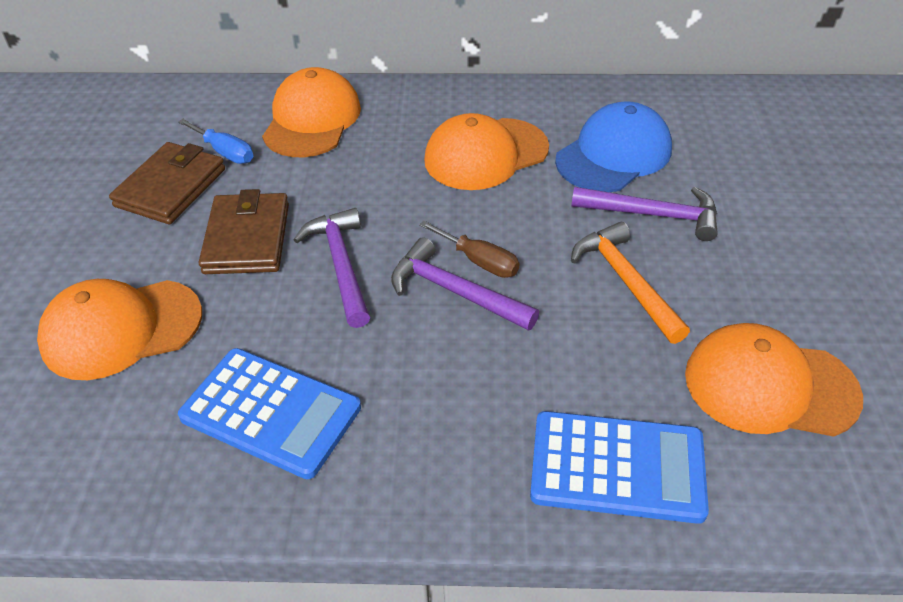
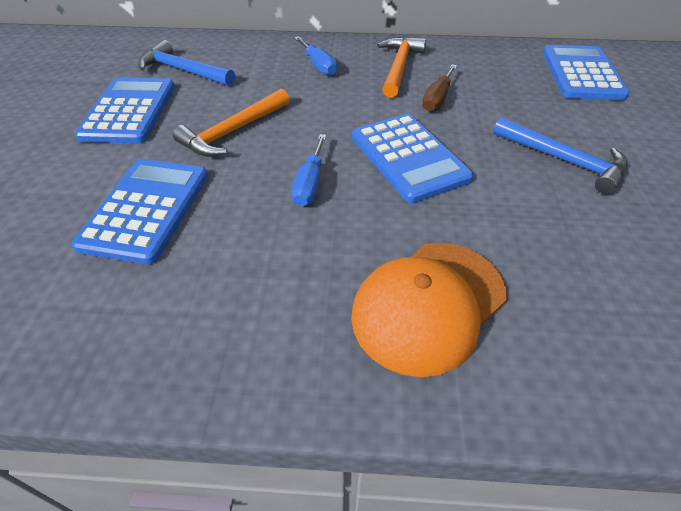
blue calculator: 2 -> 4
blue cap: 1 -> 0
blue hammer: 0 -> 2
blue screwdriver: 1 -> 2
brown wallet: 2 -> 0
orange cap: 4 -> 1
orange hammer: 1 -> 2
purple hammer: 3 -> 0

